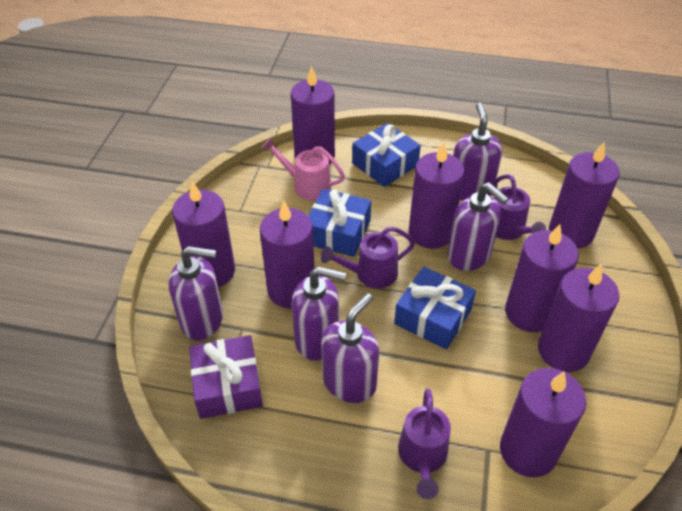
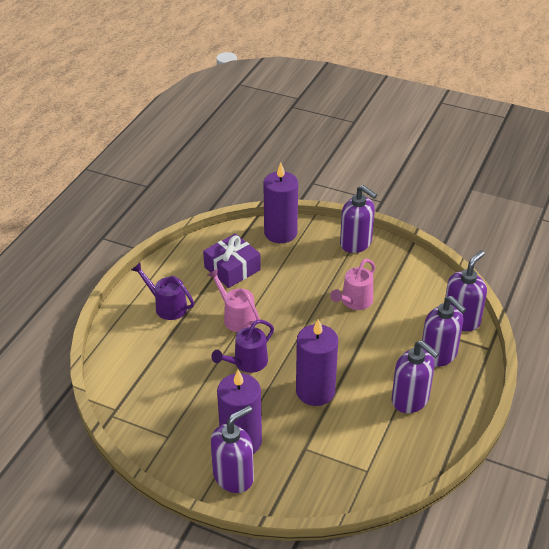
blue gift: 3 -> 0
pink watering can: 1 -> 2
purple candle: 8 -> 3
purple watering can: 3 -> 2

